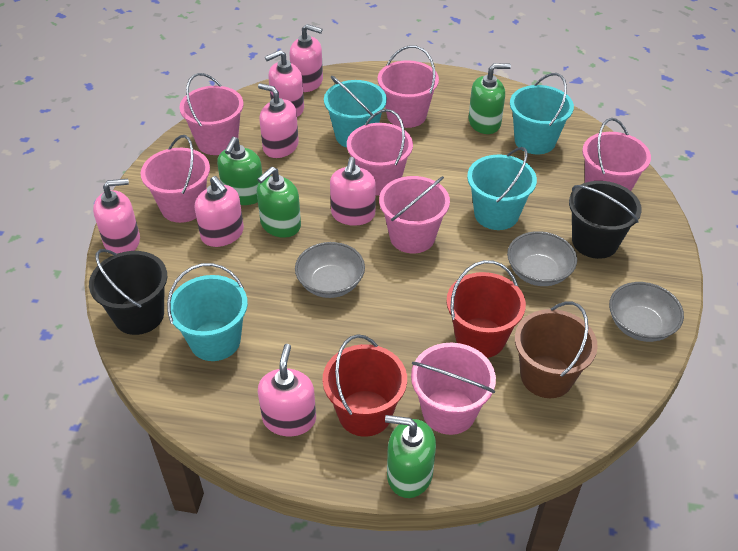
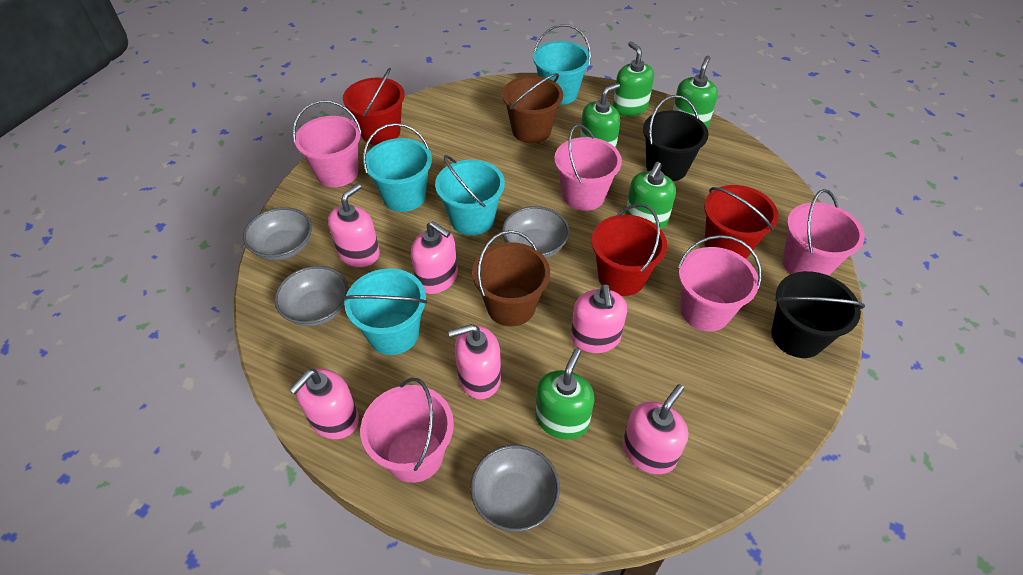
brown bucket: 1 -> 2
green soap dispenser: 4 -> 5
grey bowl: 3 -> 4
pink bucket: 7 -> 5
pink soap dispenser: 7 -> 6
red bucket: 2 -> 3

